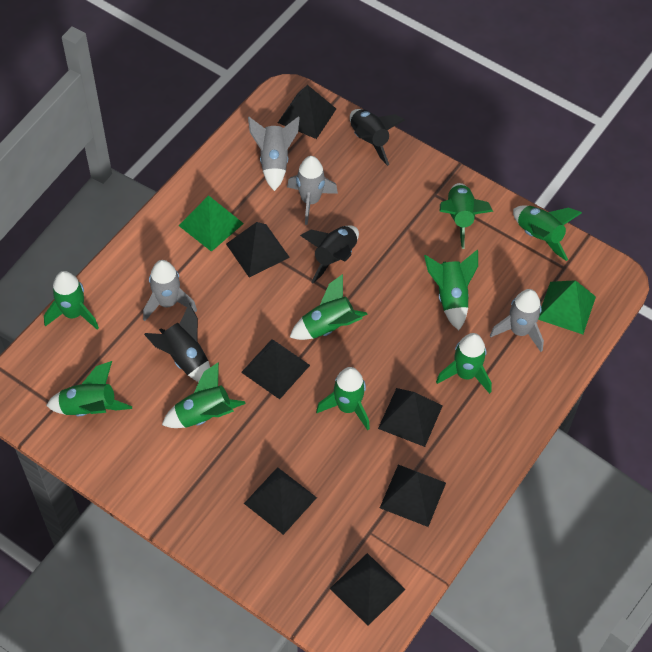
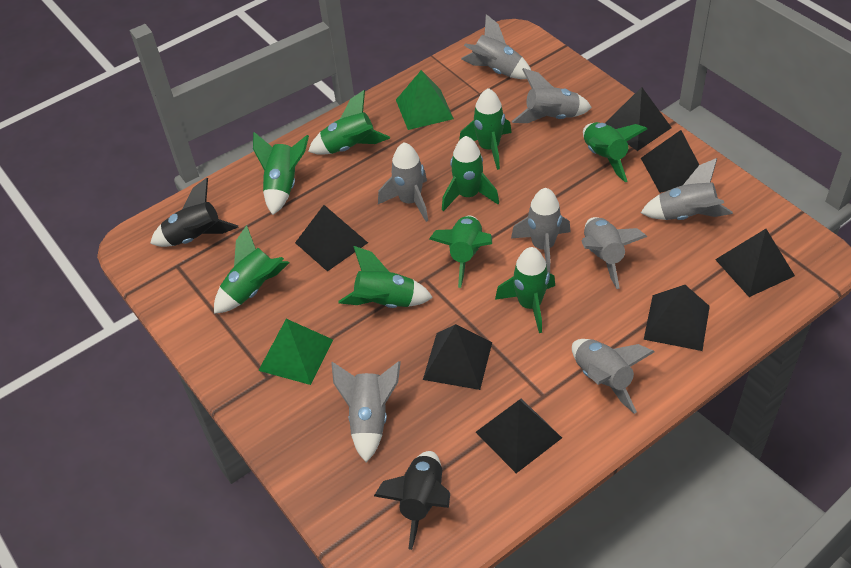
black rocket: 3 -> 2
grey rocket: 4 -> 8

